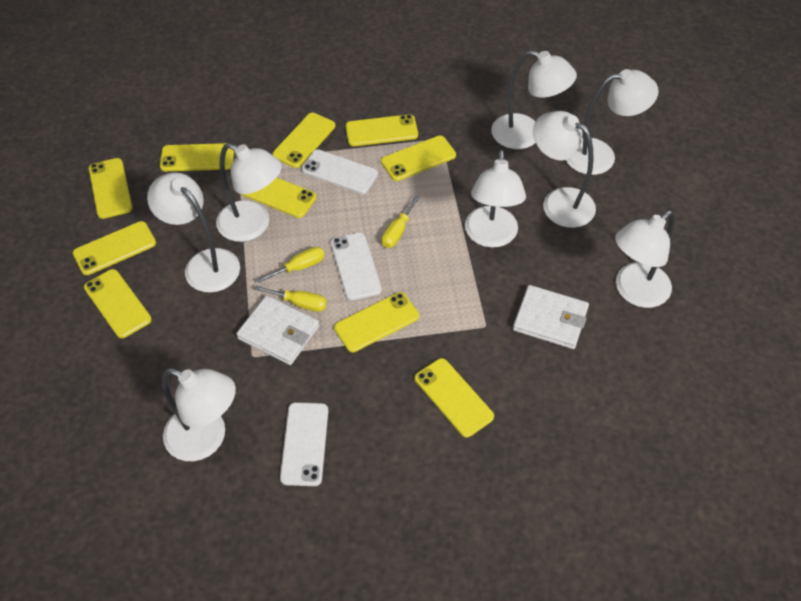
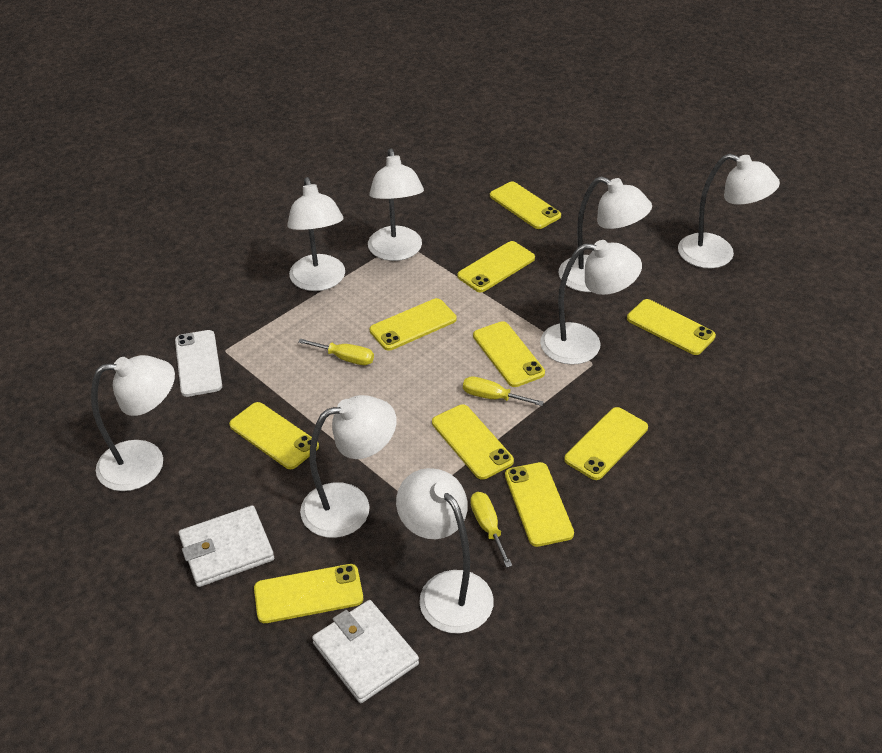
white phone: 3 -> 1

